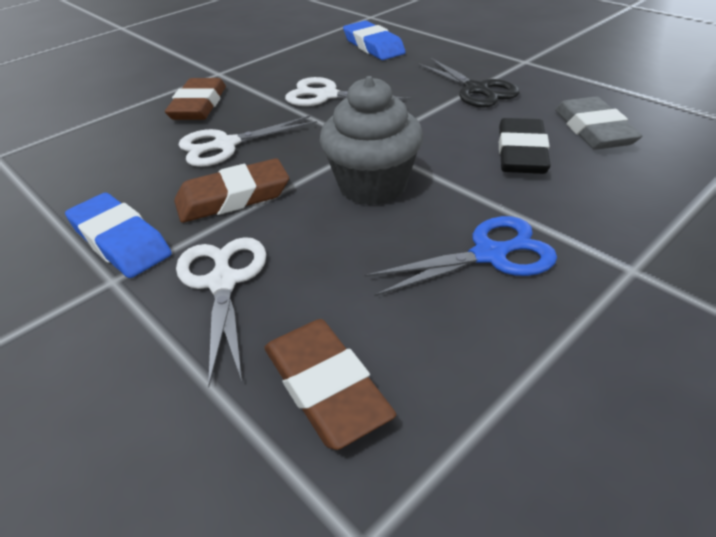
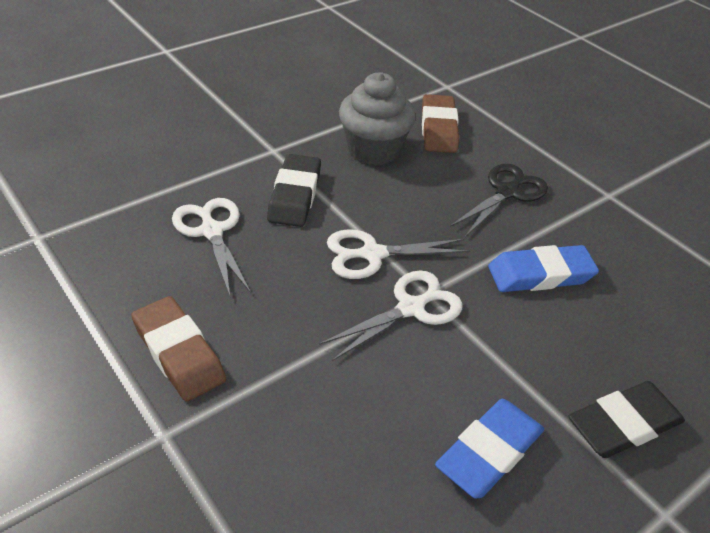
black eraser: 1 -> 2
blue scissors: 1 -> 0
brown eraser: 3 -> 2
grey eraser: 1 -> 0

